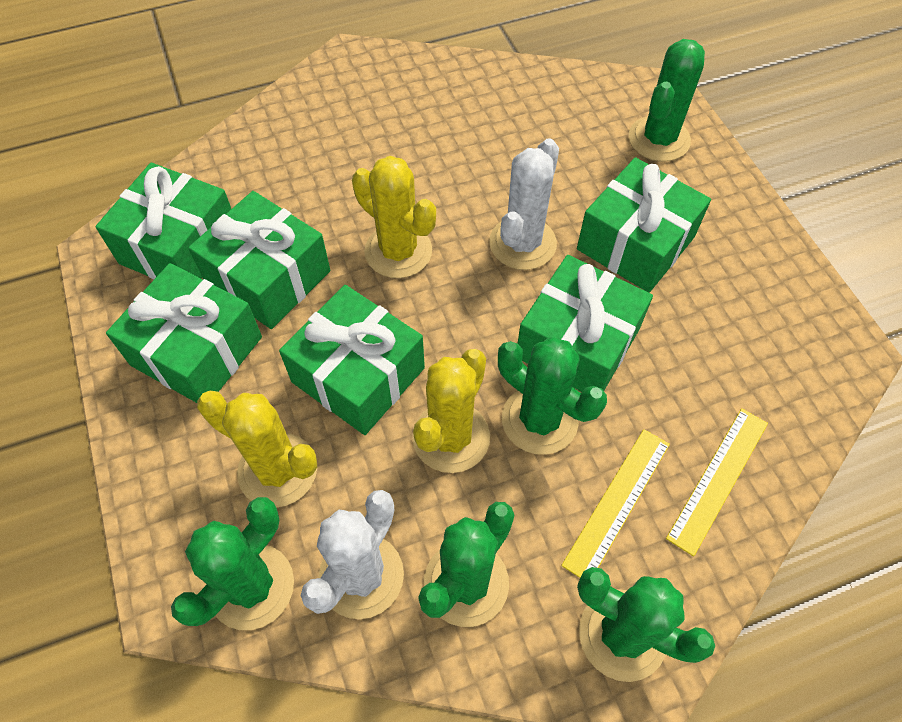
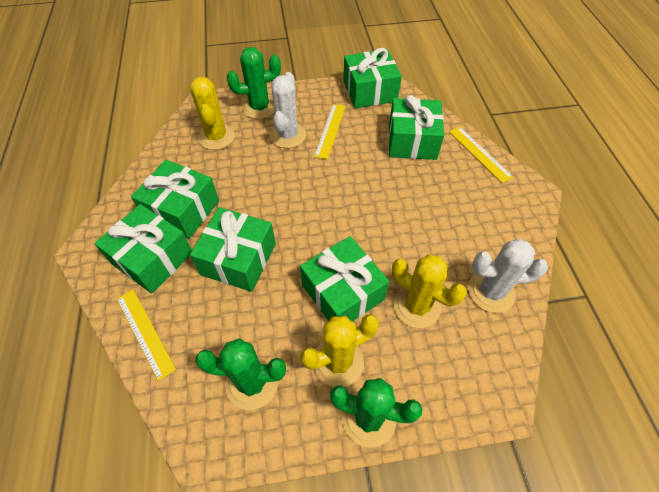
green cactus: 5 -> 3
yellow ruler: 2 -> 3

